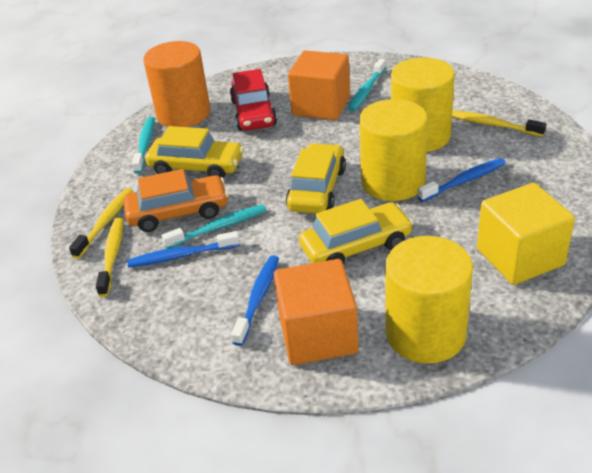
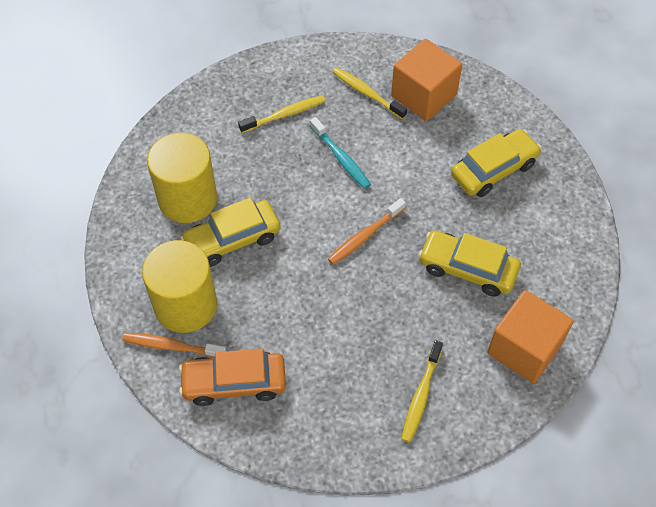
blue toothbrush: 3 -> 0
orange cylinder: 1 -> 0
orange toothbrush: 0 -> 2
red car: 1 -> 0
turquoise toothbrush: 3 -> 1
yellow cube: 1 -> 0
yellow cylinder: 3 -> 2

